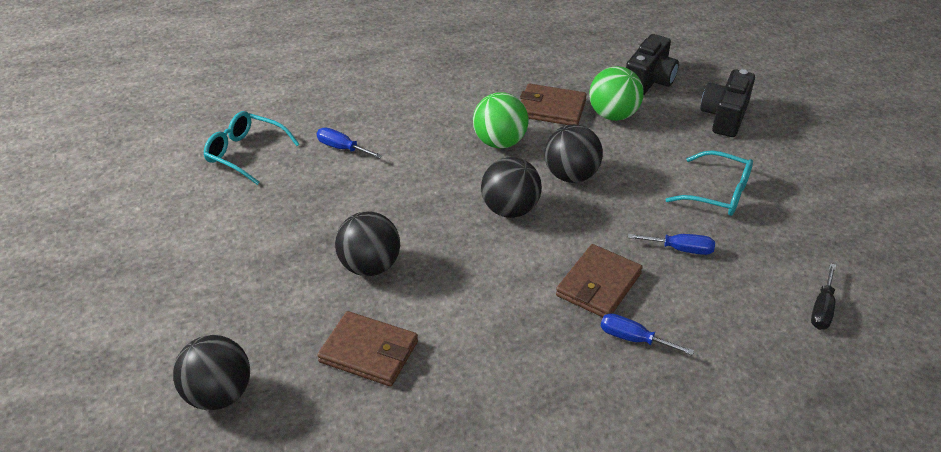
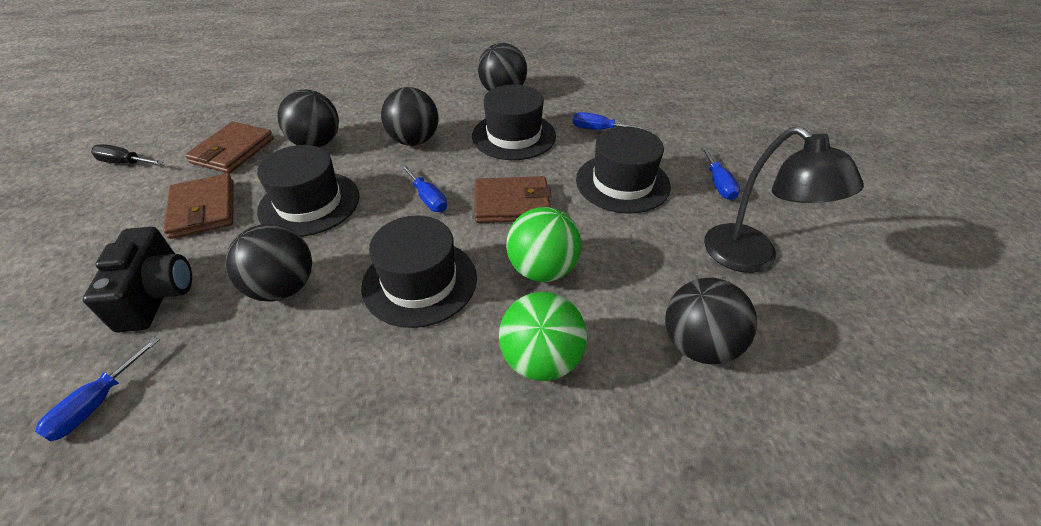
black ball: 4 -> 5
black camera: 2 -> 1
black hat: 0 -> 4
black lamp: 0 -> 1
blue screwdriver: 3 -> 4
turquoise glasses: 2 -> 0

